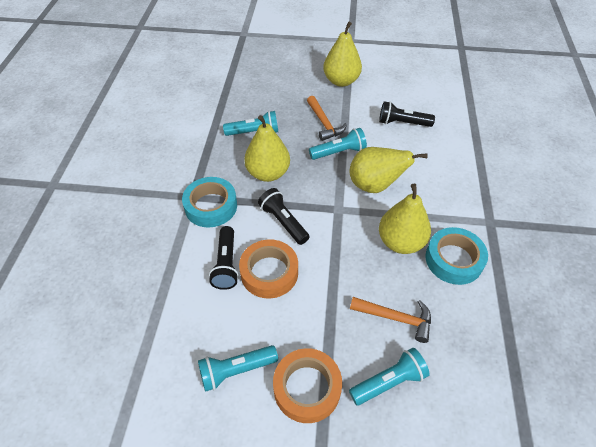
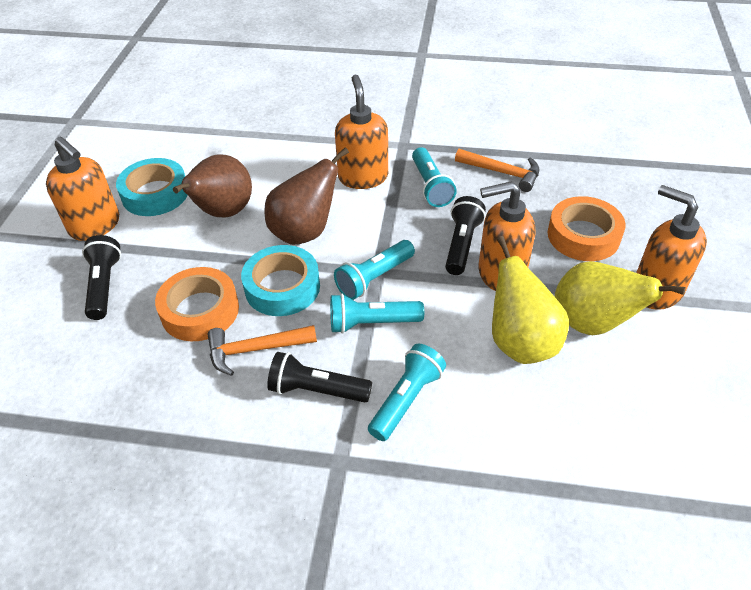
brown pear: 0 -> 2
orange soap dispenser: 0 -> 4
yellow pear: 4 -> 2

